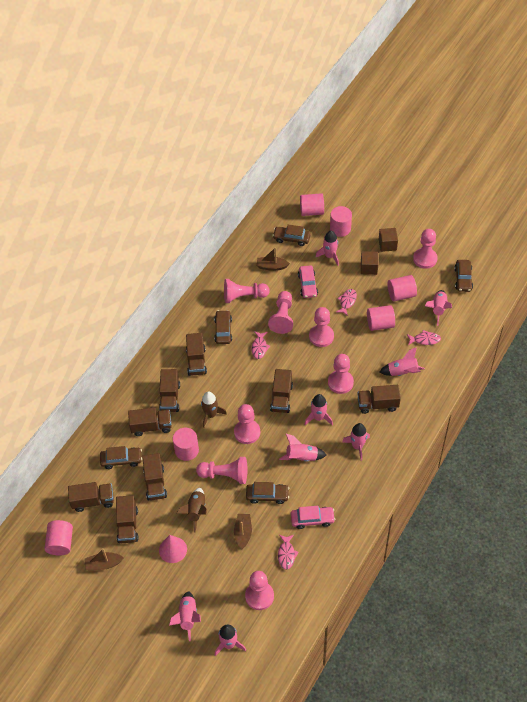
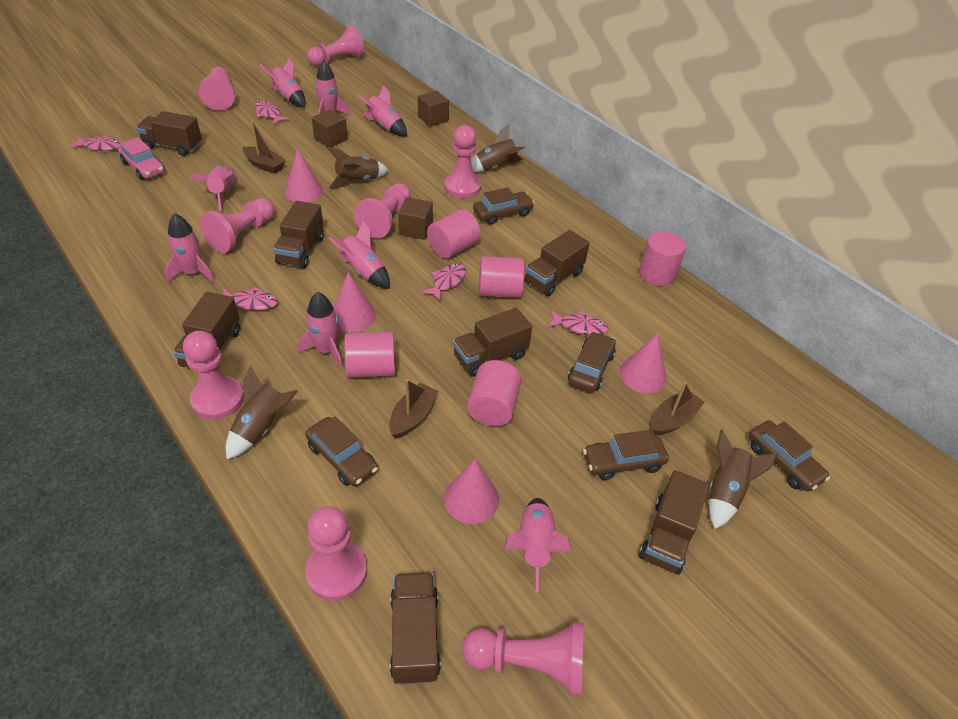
brown cube: 2 -> 3
brown rocket: 2 -> 4
brown truck: 8 -> 7
pink car: 2 -> 1
pink cone: 1 -> 4
pink cylinder: 6 -> 5
pink fish: 4 -> 5

